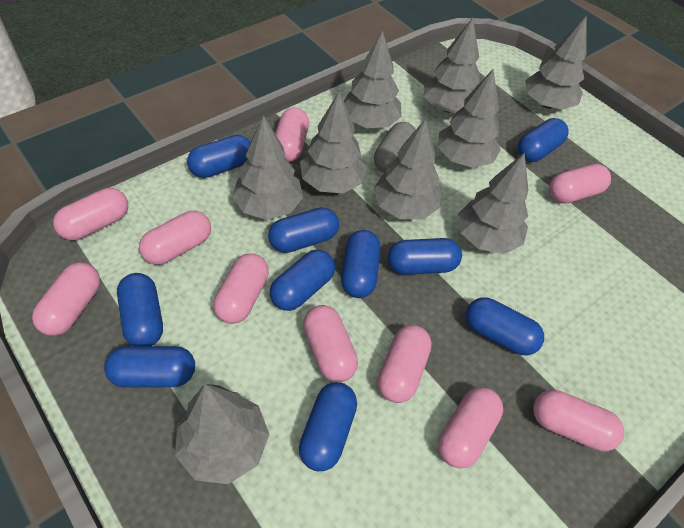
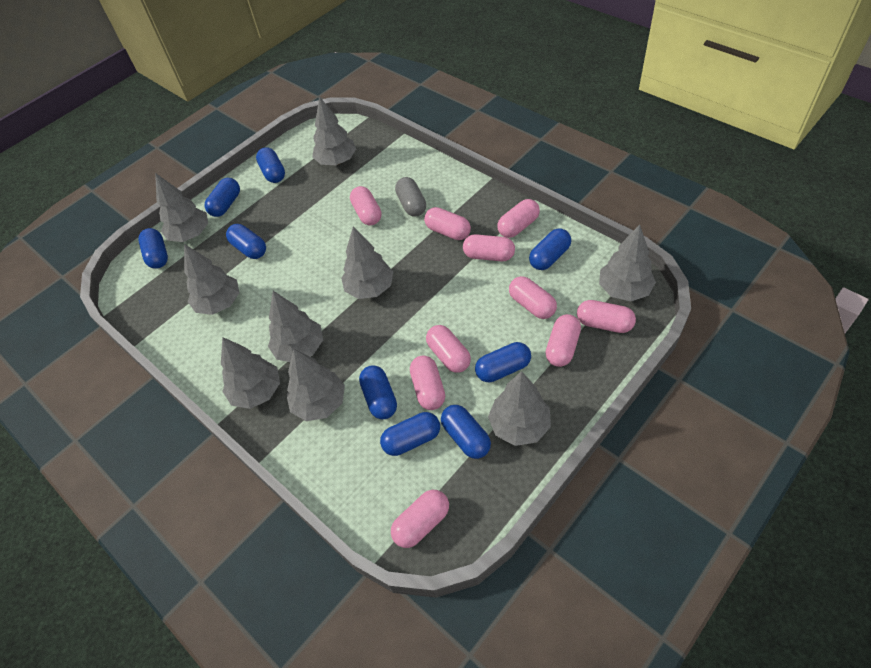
blue capsule: 10 -> 9

